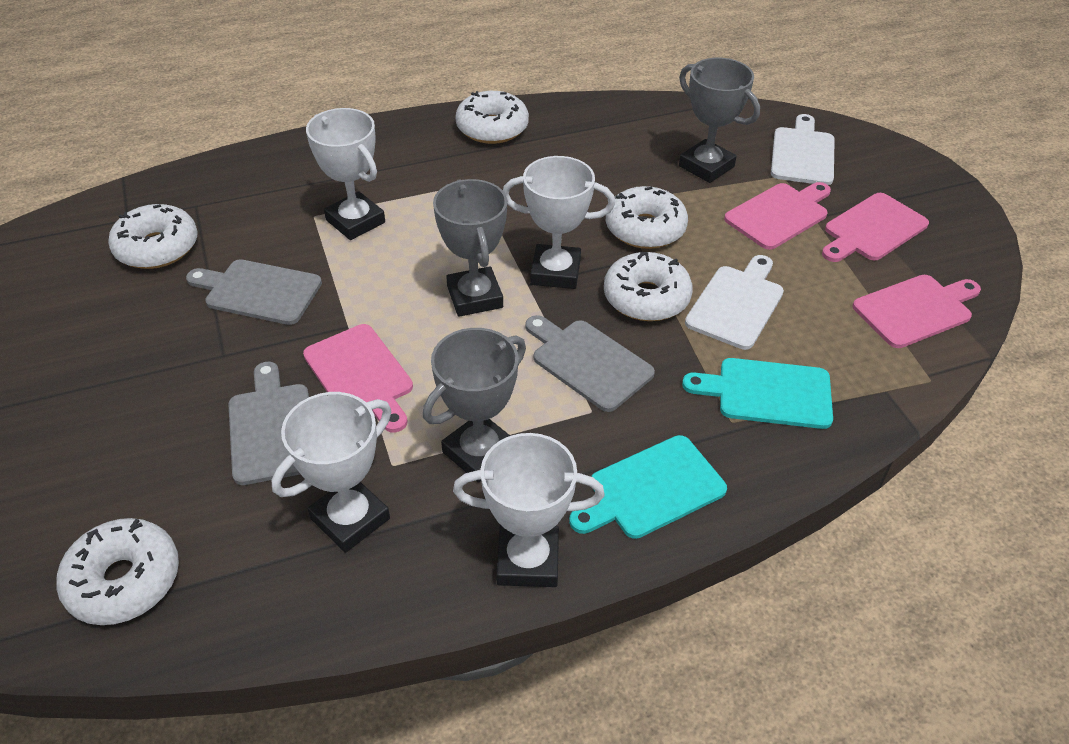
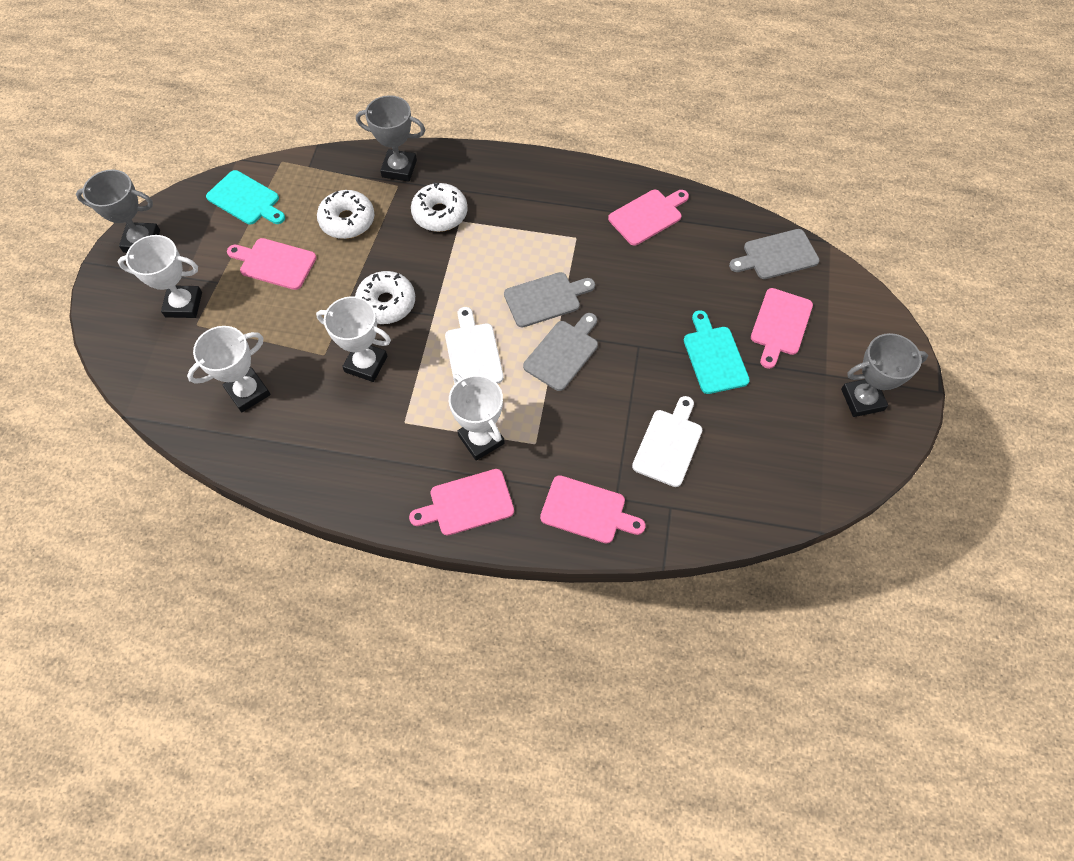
pink cutting board: 4 -> 5
white donut: 5 -> 3

